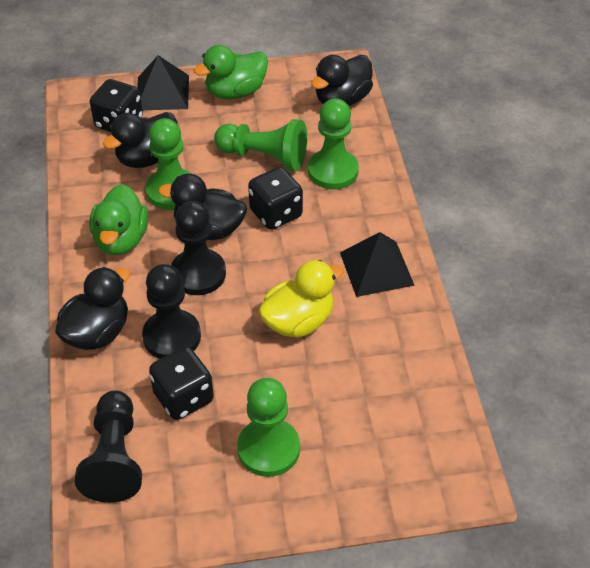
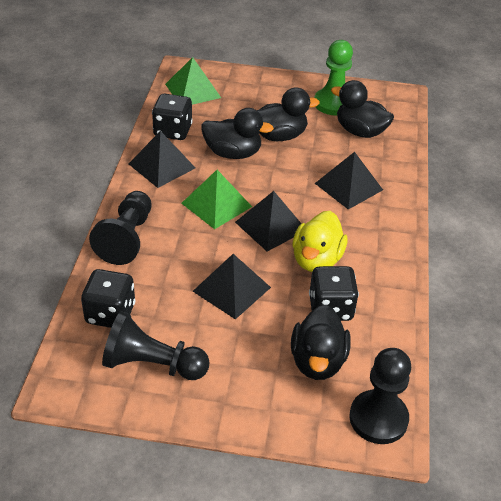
black pyramid: 2 -> 4
green duck: 2 -> 0
green pawn: 4 -> 1
green pyramid: 0 -> 2

